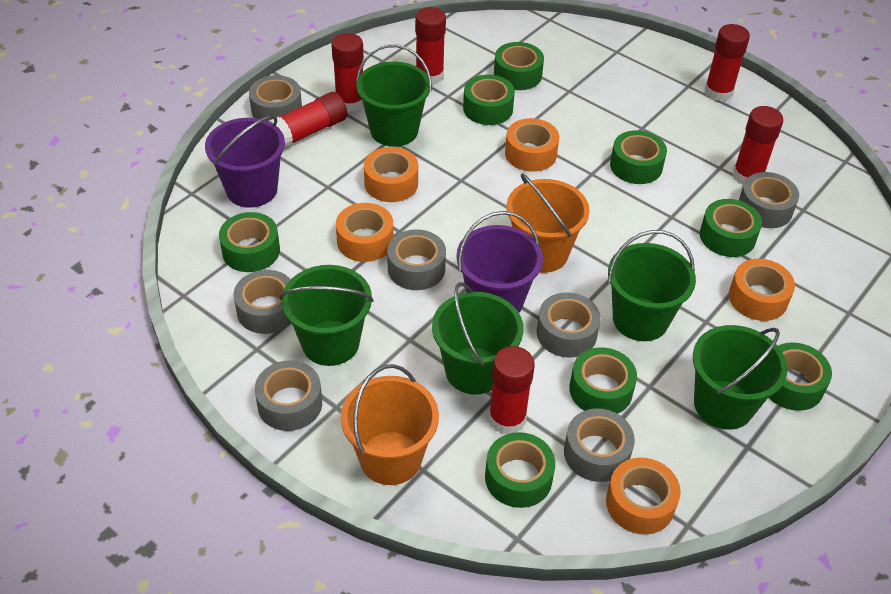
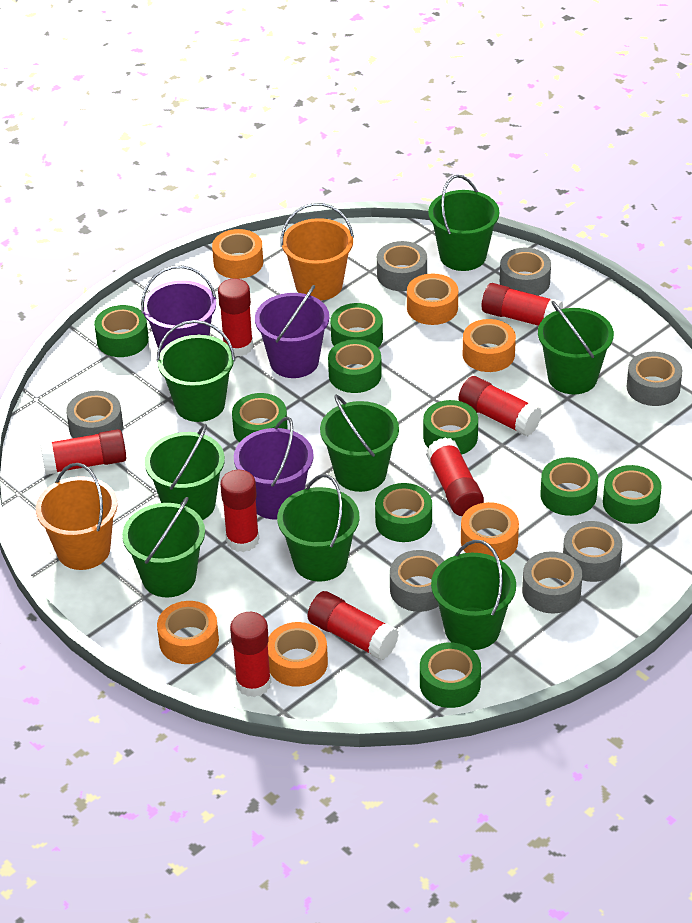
green bucket: 5 -> 8
green tape: 8 -> 9
orange tape: 5 -> 6
purple bucket: 2 -> 3
red glue stick: 6 -> 8

